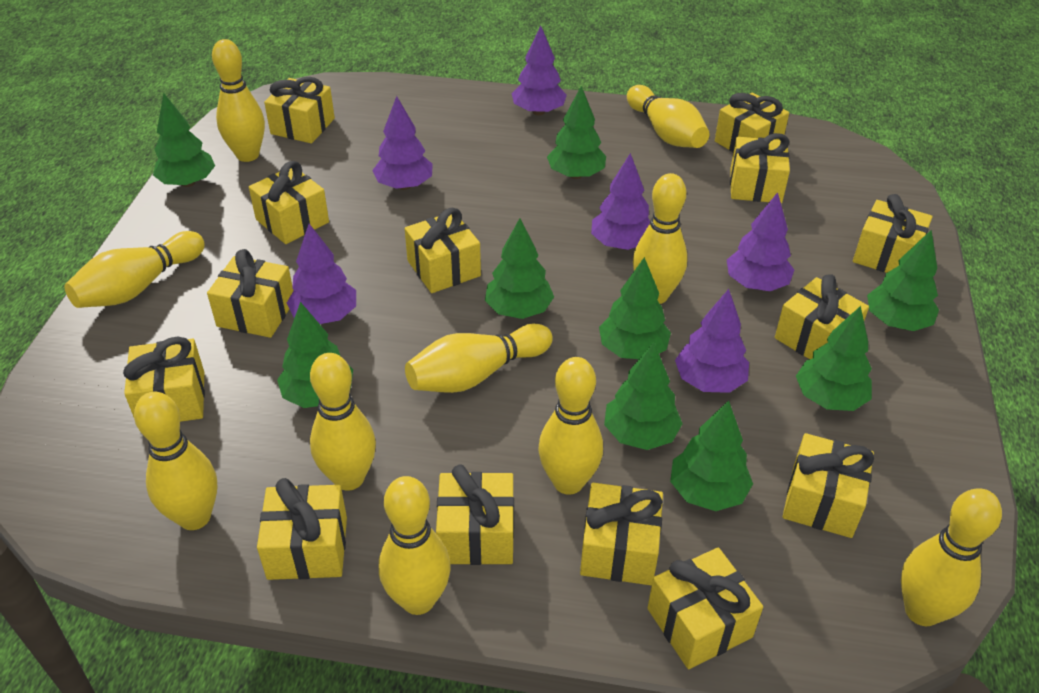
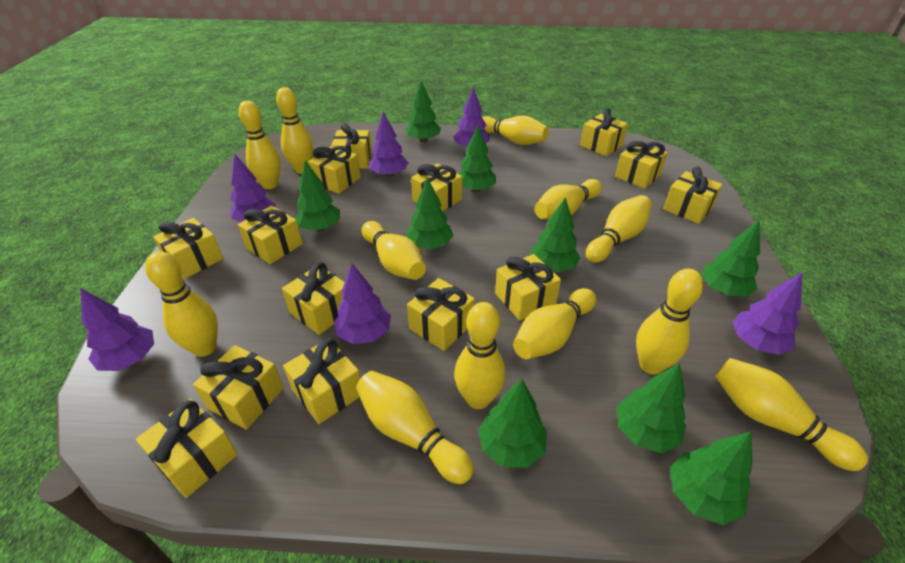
yellow bowling pin: 10 -> 12

